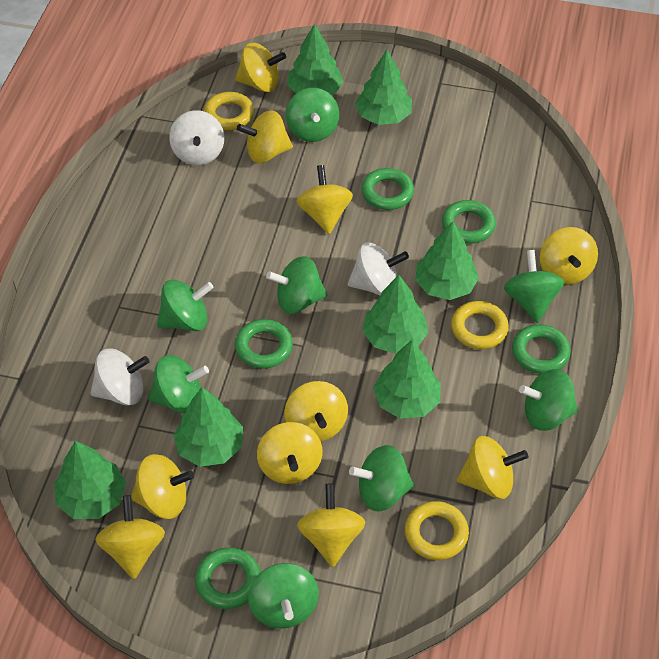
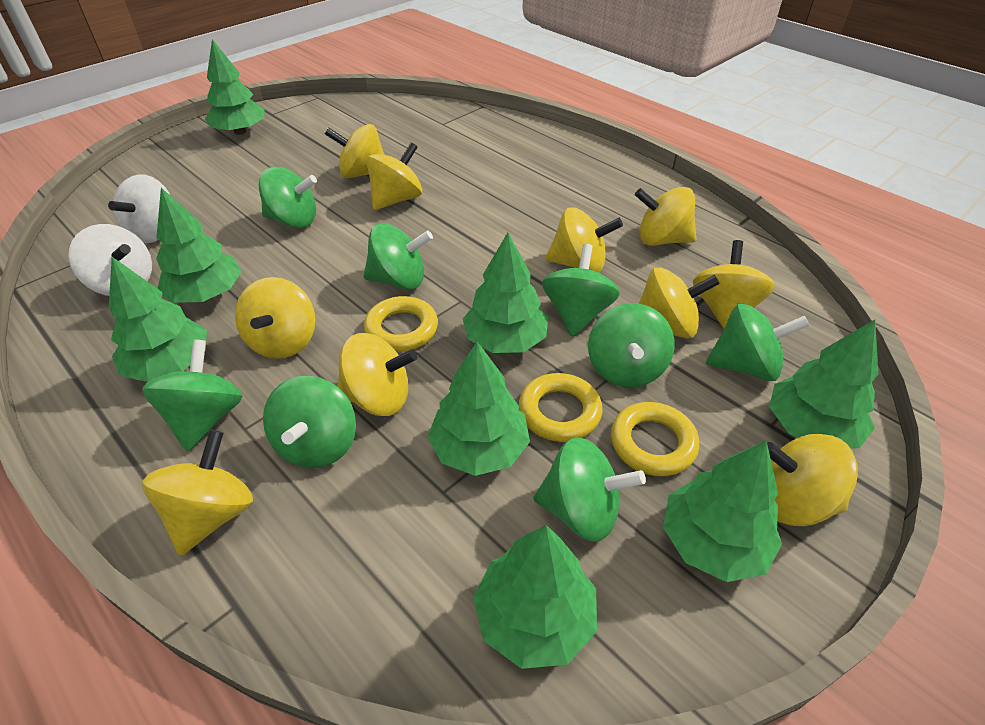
green ring: 5 -> 0
green tree: 7 -> 8
white spinning top: 3 -> 2

